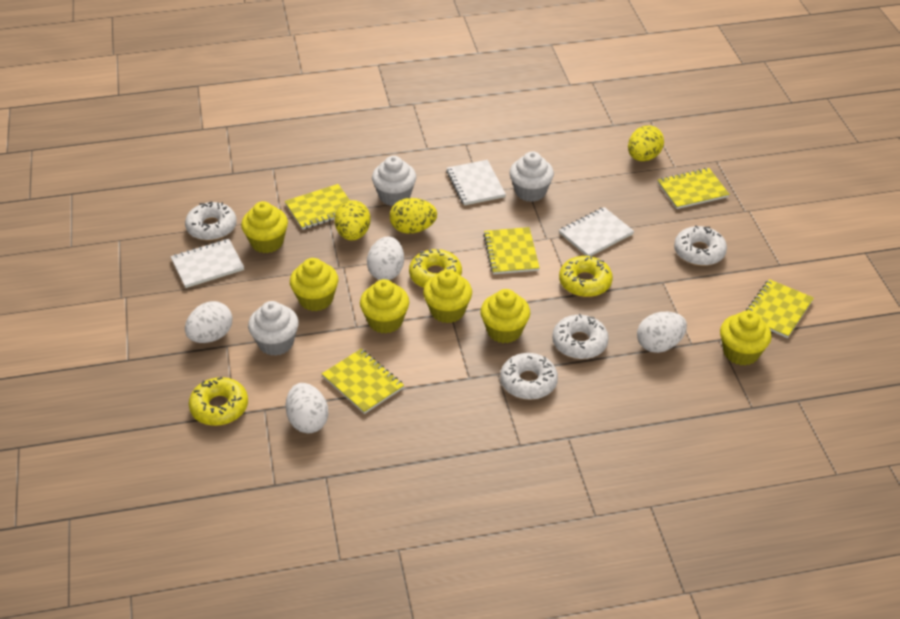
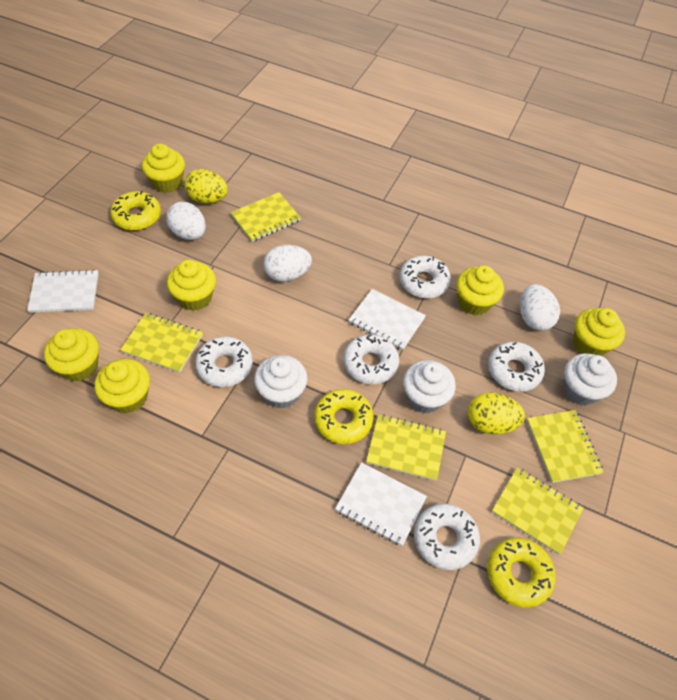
white donut: 4 -> 5
white egg: 4 -> 3
yellow egg: 3 -> 2

